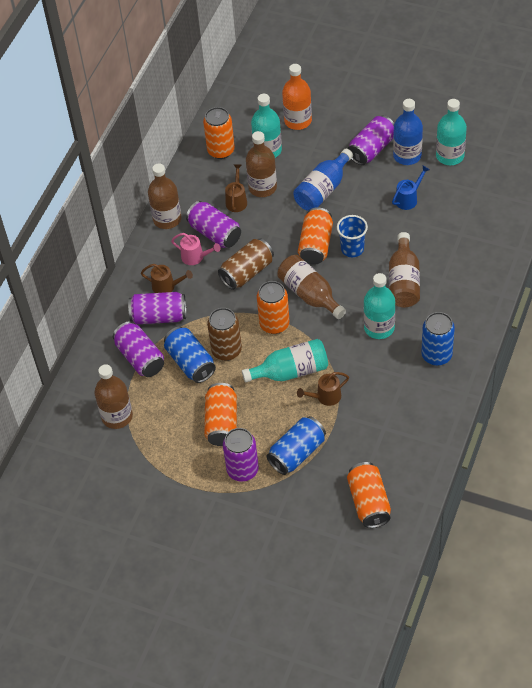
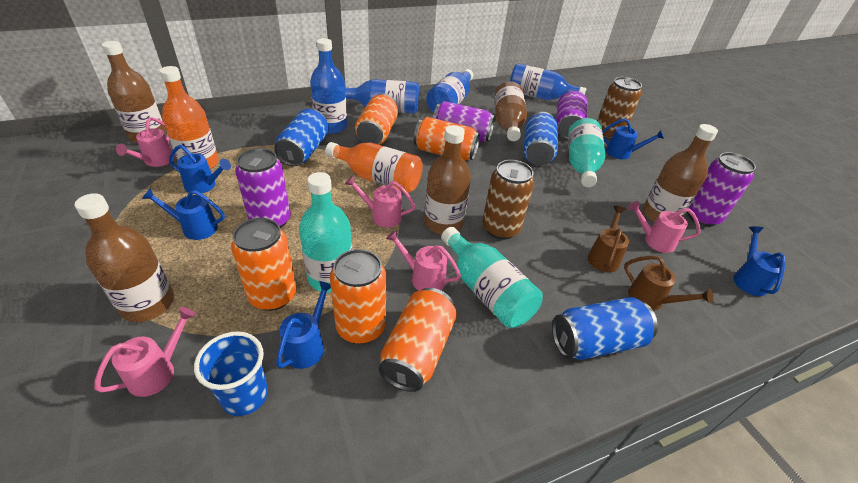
blue bottle: 2 -> 4
blue watering can: 1 -> 5
brown watering can: 3 -> 2
orange bottle: 1 -> 2
pink watering can: 1 -> 5
purple can: 5 -> 4
turquoise bottle: 4 -> 3

